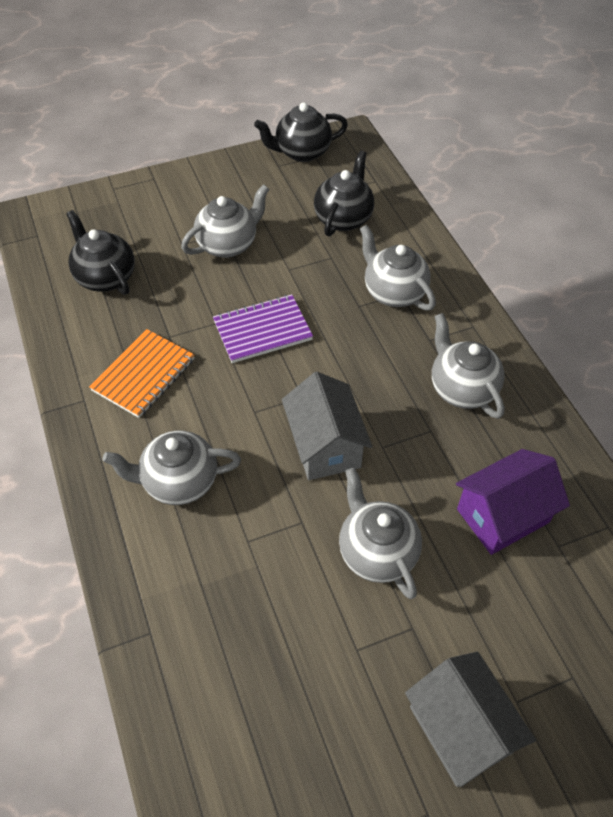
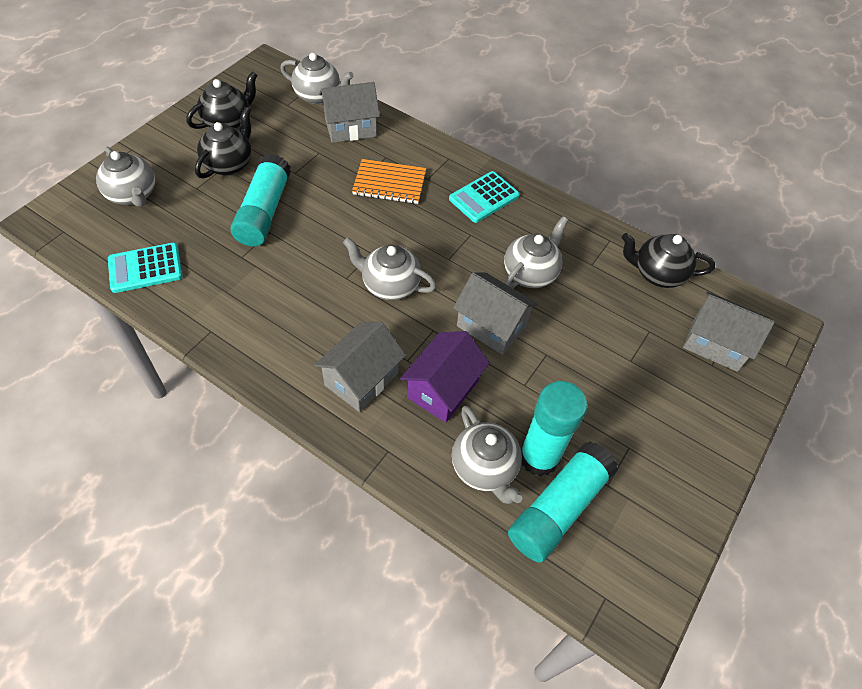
grey house: 2 -> 4
purple notebook: 1 -> 0
turquoise calculator: 0 -> 2
turquoise glue stick: 0 -> 3

